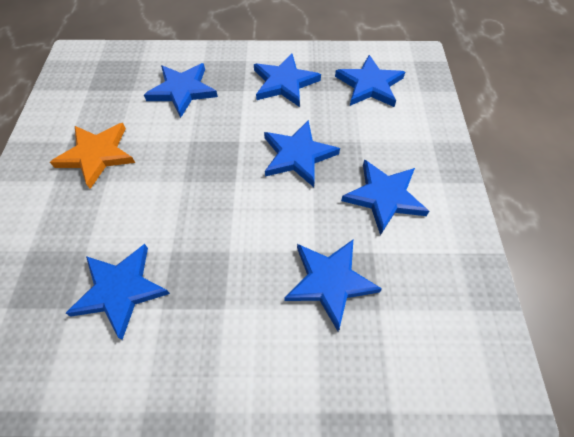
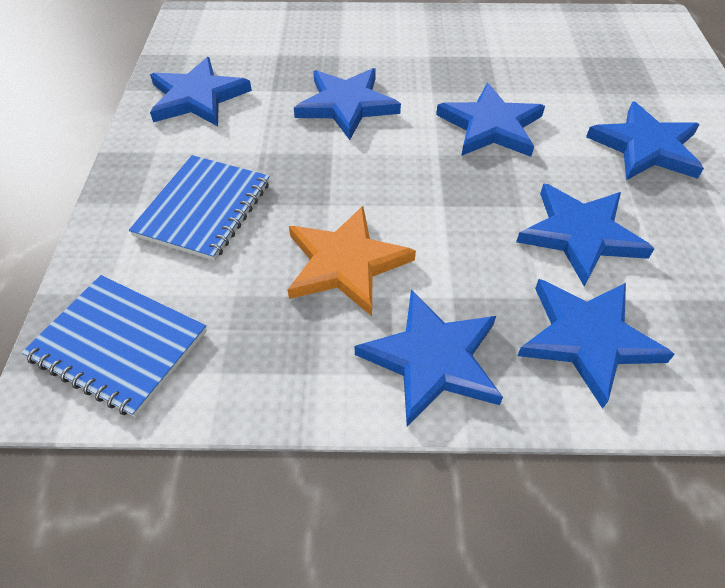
blue notebook: 0 -> 2

